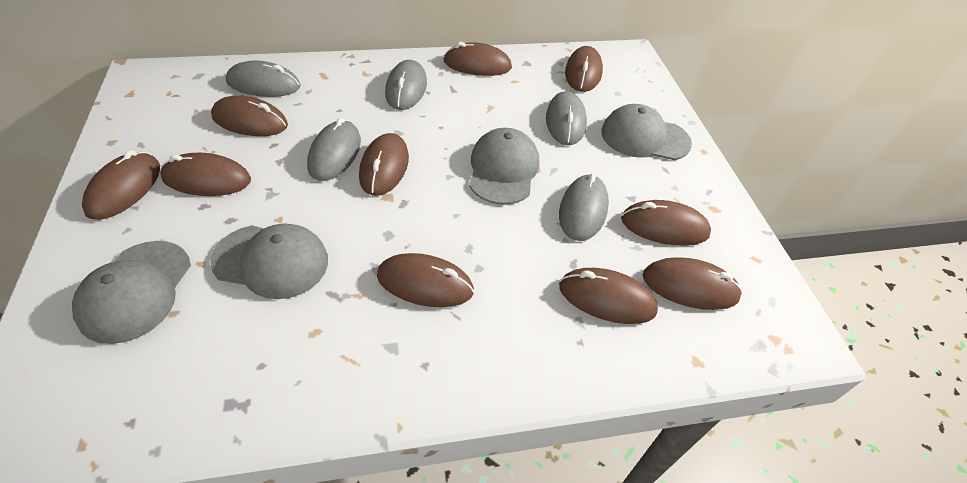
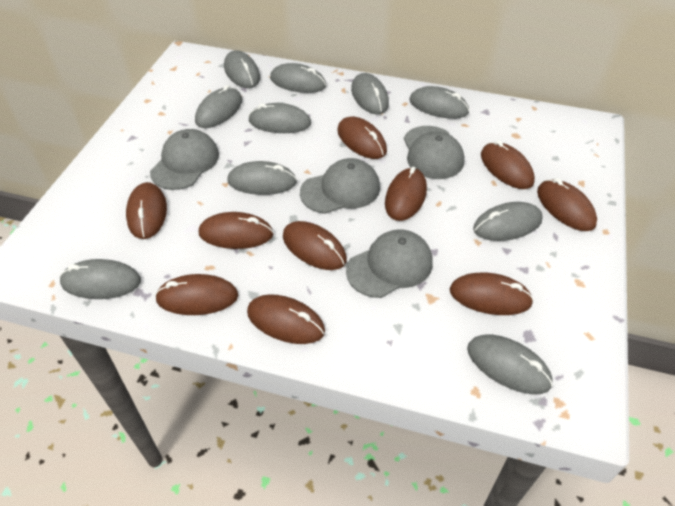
grey mouse: 5 -> 10

